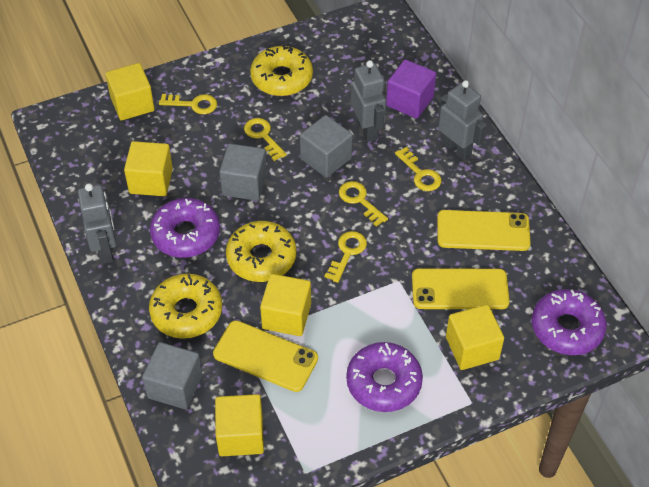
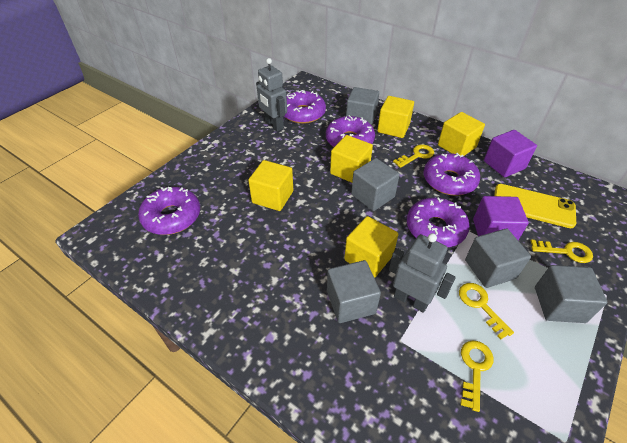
grey cube: 3 -> 5
grey robot: 3 -> 2
purple cube: 1 -> 2
purple donut: 3 -> 5
yellow donut: 3 -> 0
yellow key: 5 -> 4
yellow phone: 3 -> 1

